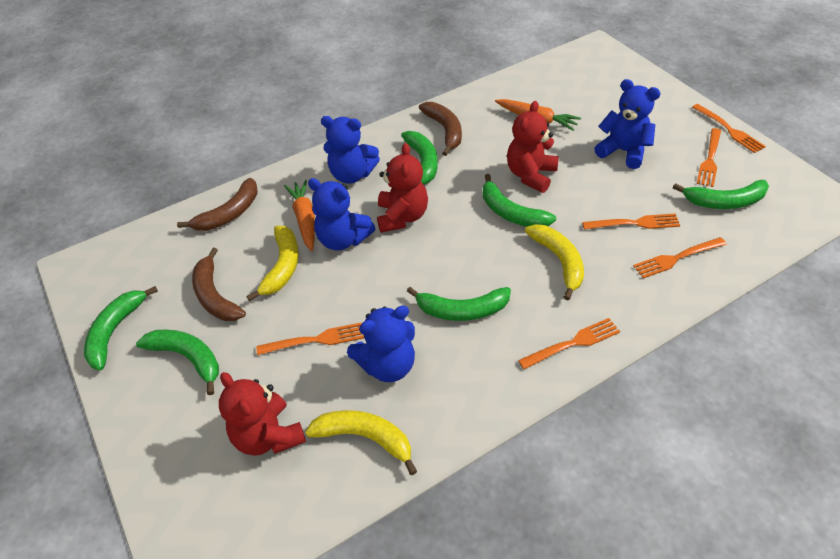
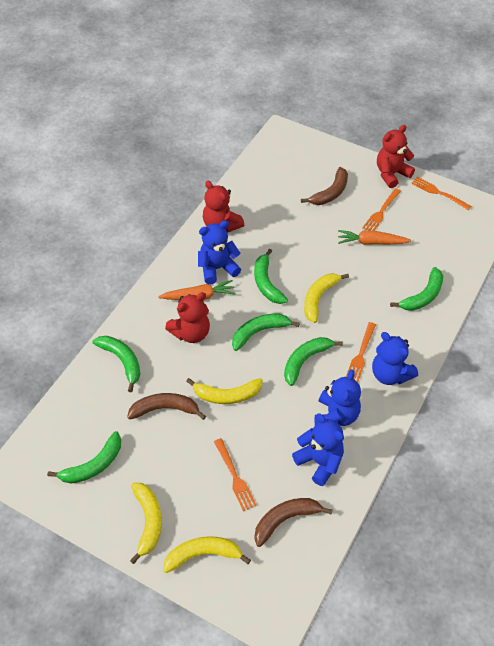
orange fork: 6 -> 4
yellow banana: 3 -> 4

